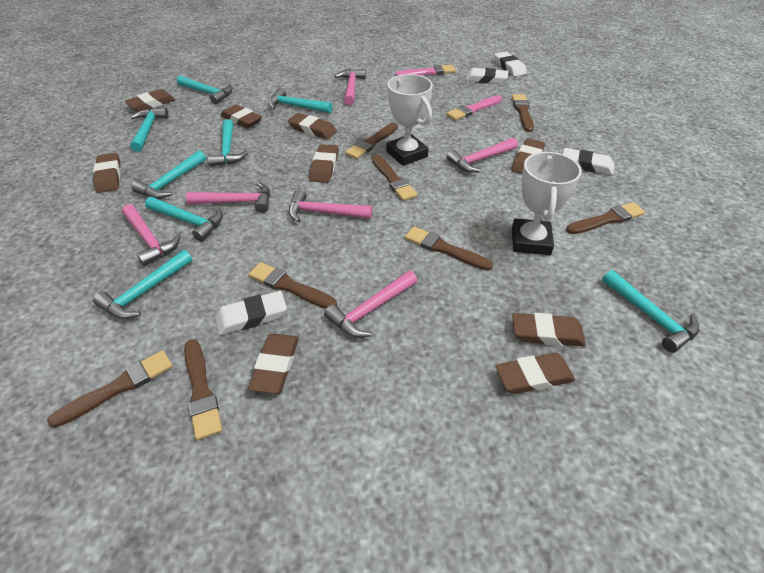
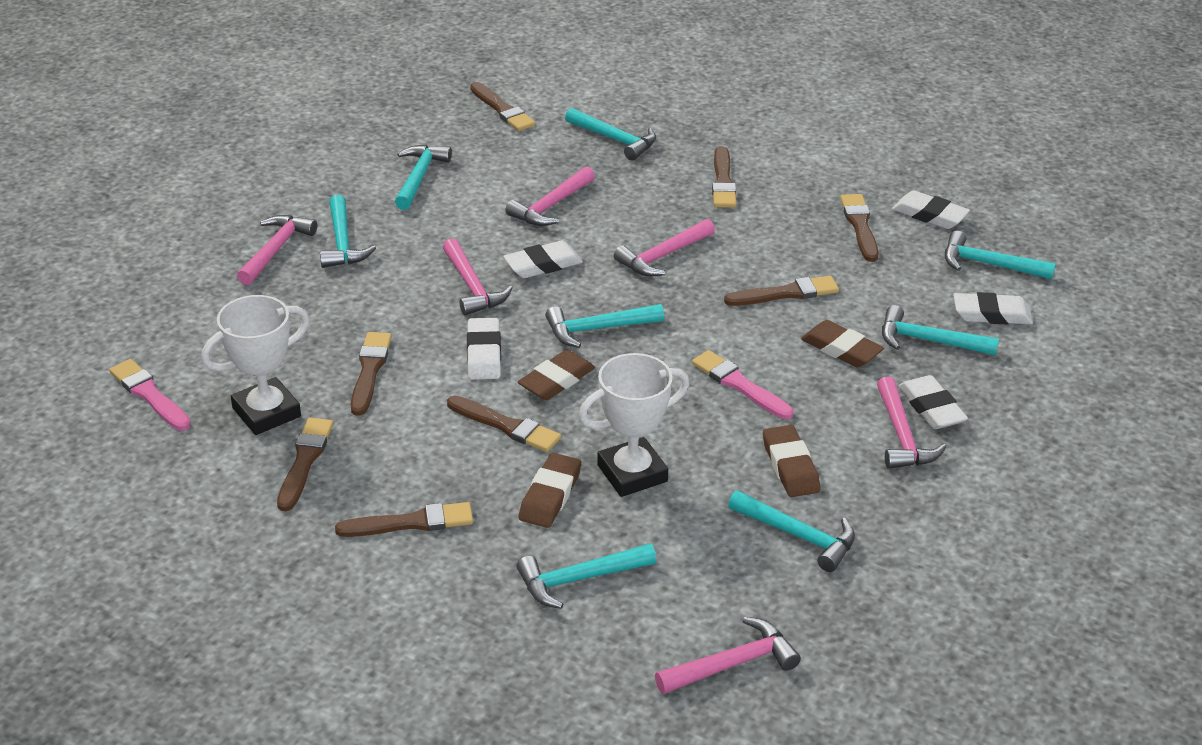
brown eraser: 9 -> 4
white eraser: 4 -> 5

